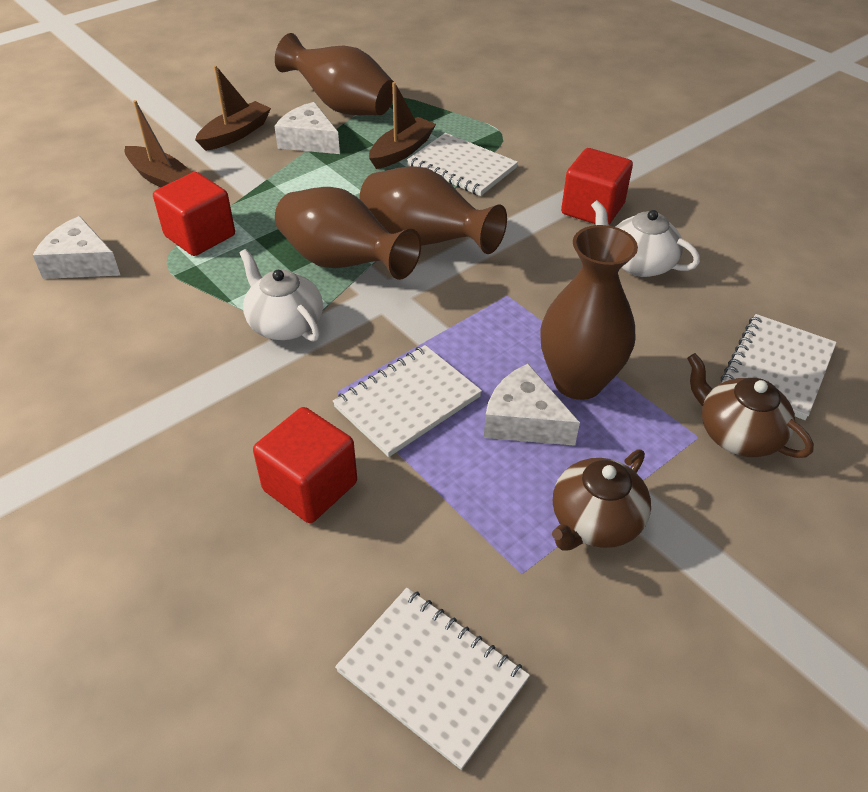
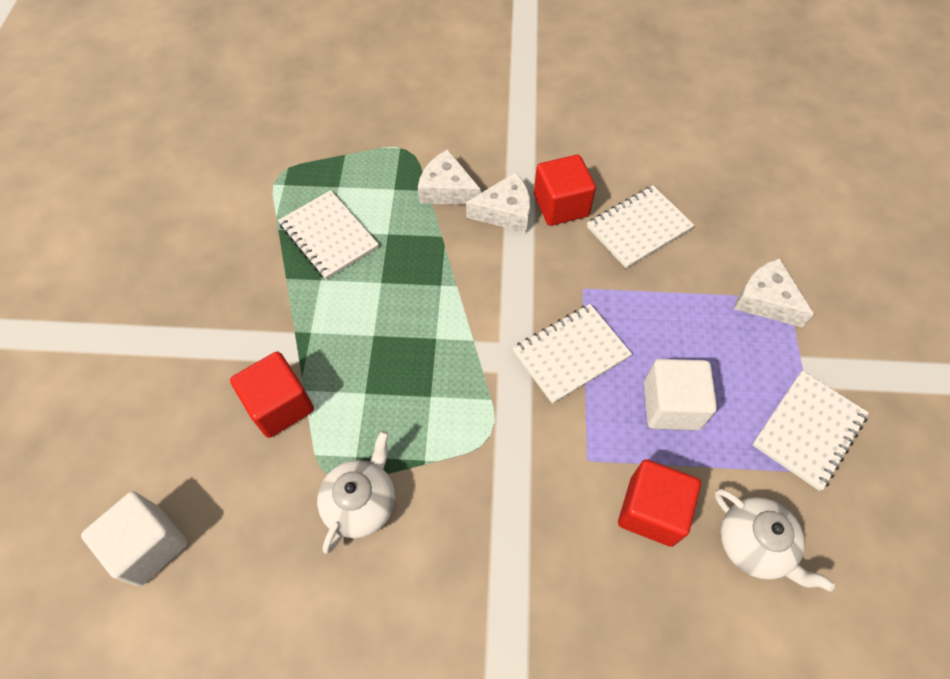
brown boat: 3 -> 0
brown teapot: 2 -> 0
brown vase: 4 -> 0
white cube: 0 -> 2

